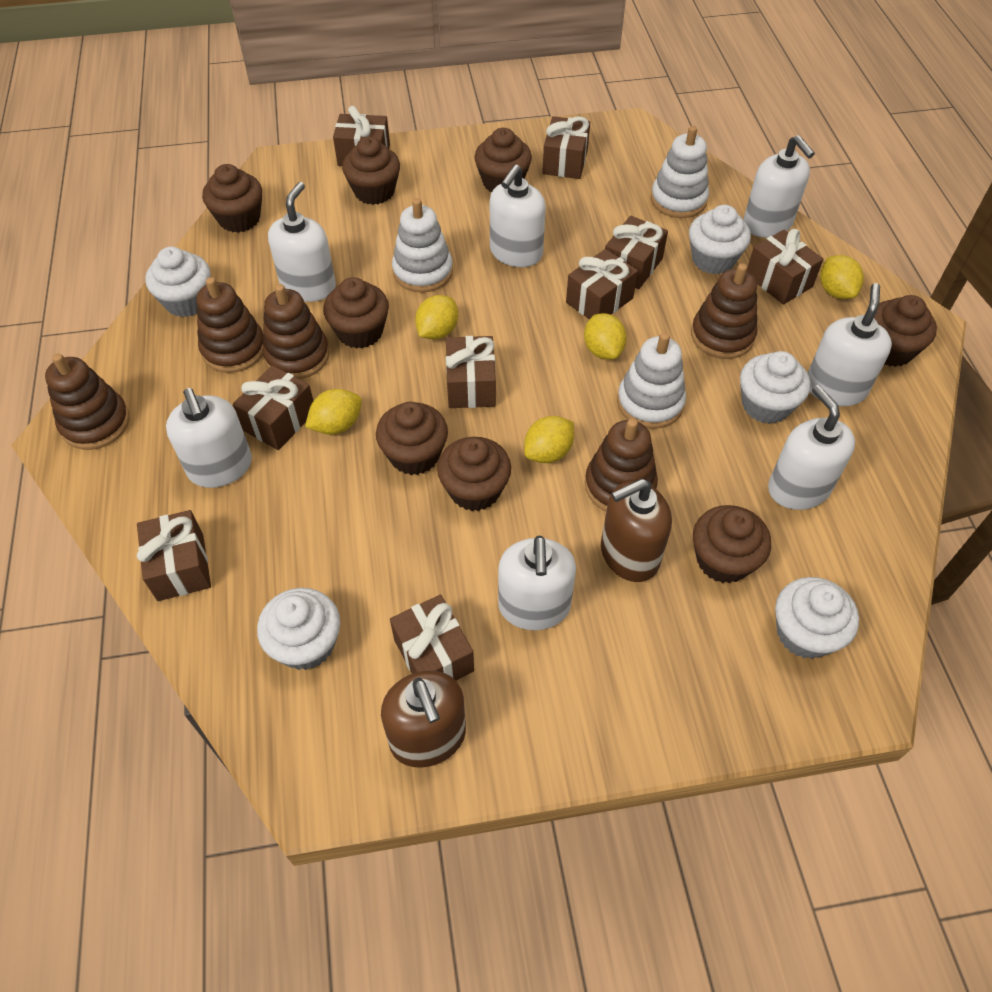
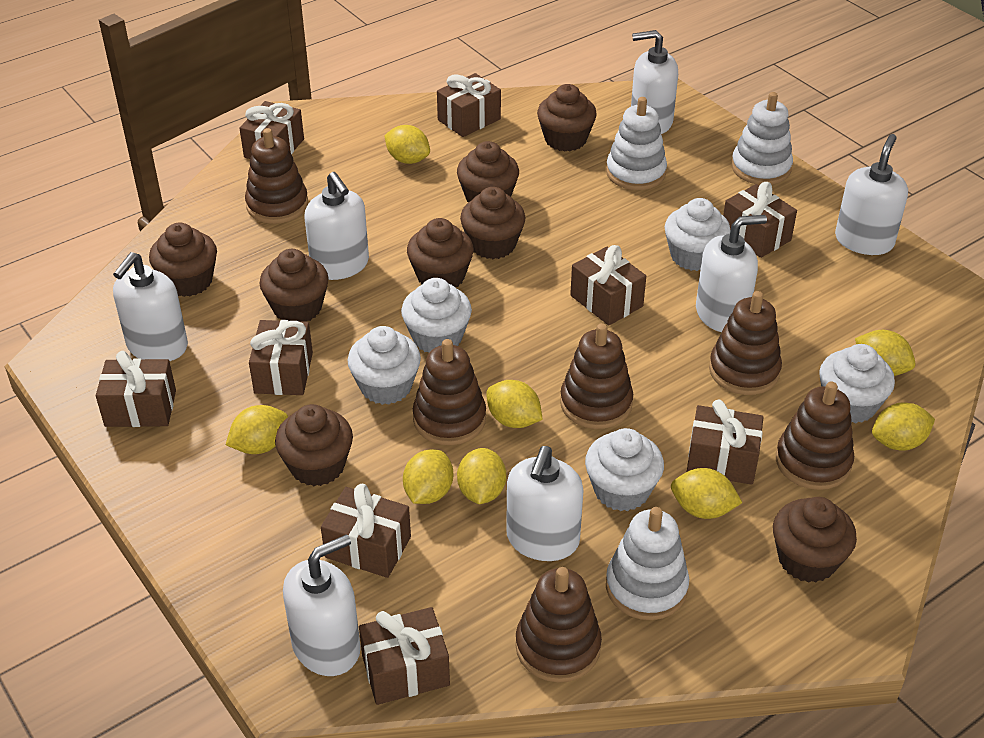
brown soap dispenser: 2 -> 0
brown stacking toy: 5 -> 6
yellow lemon: 5 -> 8

